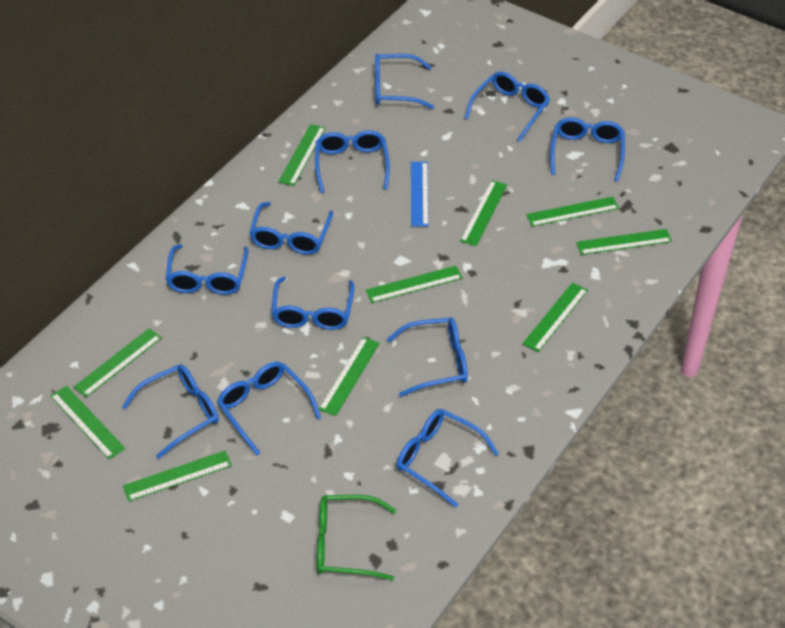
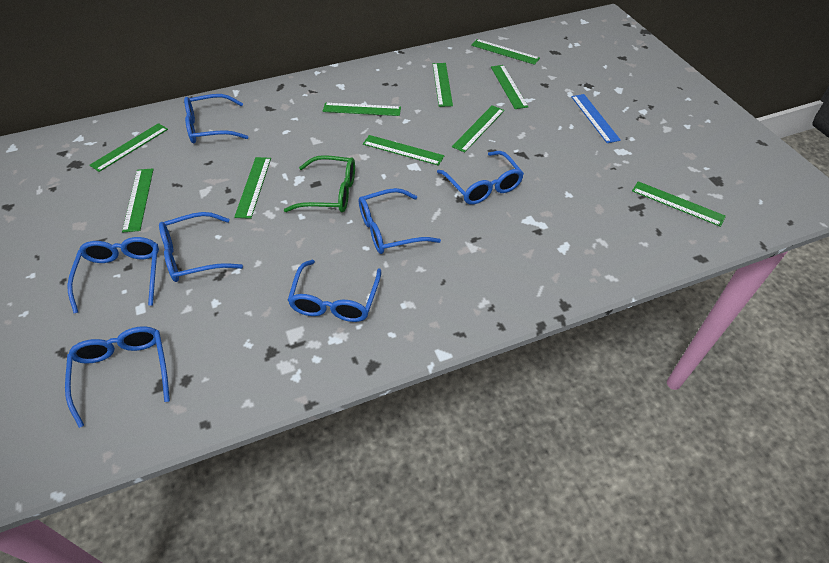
blue glasses: 11 -> 7

